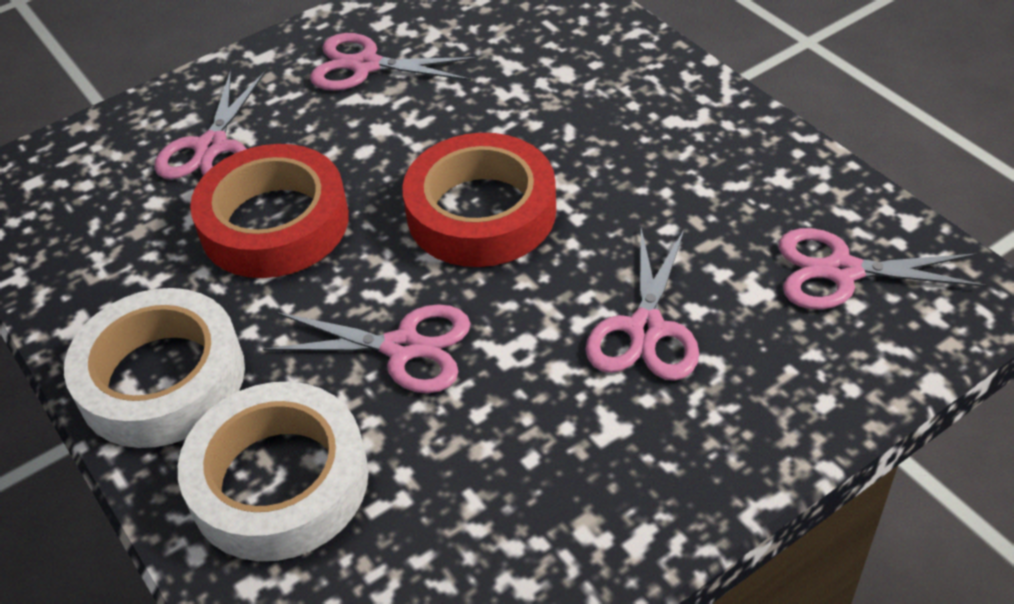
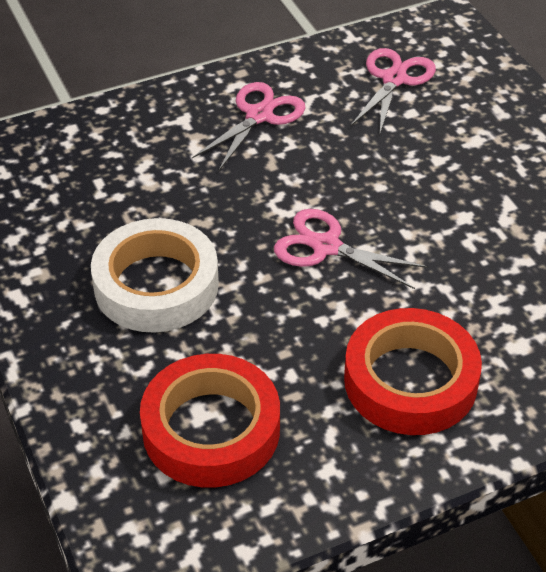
pink scissors: 5 -> 3
white tape: 2 -> 1

